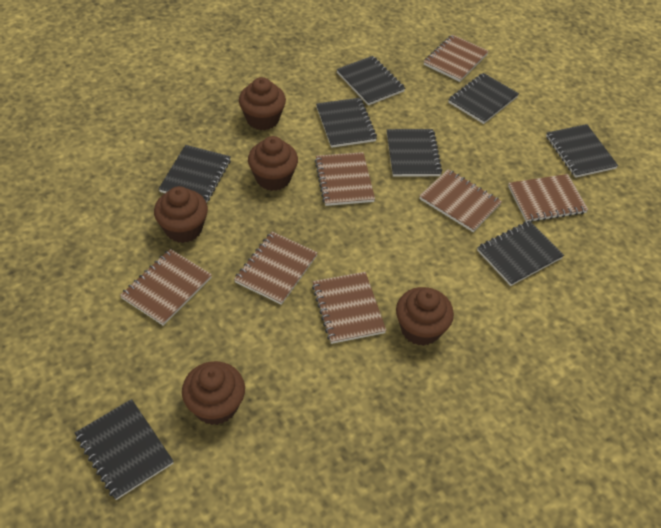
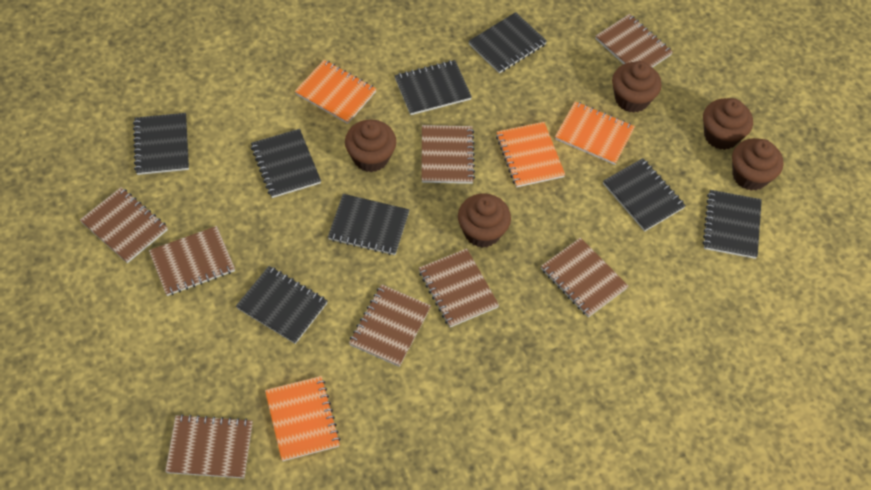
brown notebook: 7 -> 8
orange notebook: 0 -> 4

